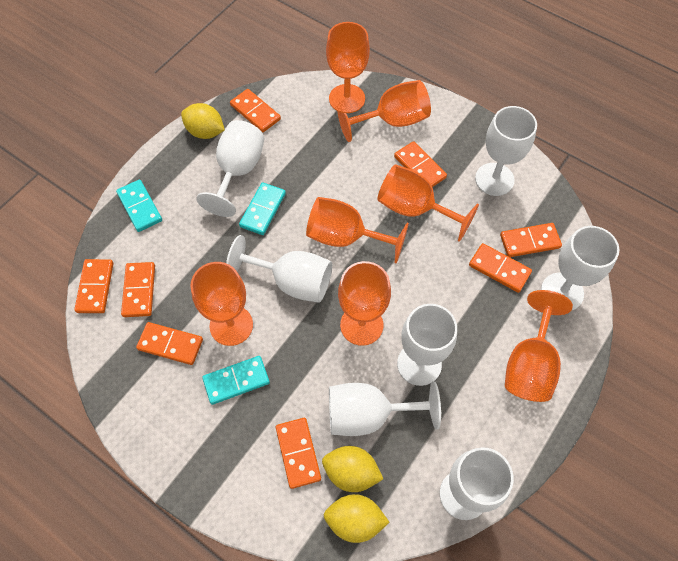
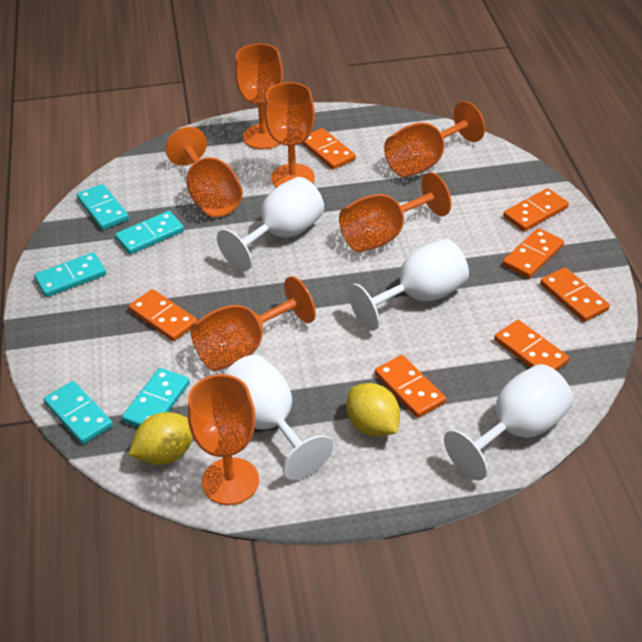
orange domino: 8 -> 7
turquoise domino: 3 -> 5
white goblet: 7 -> 4
yellow lemon: 3 -> 2

